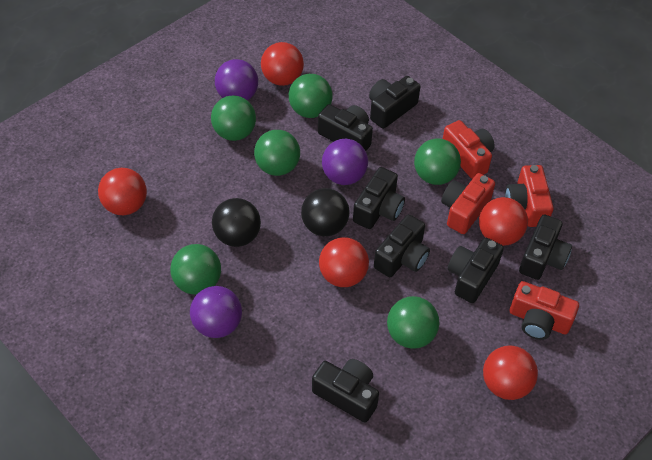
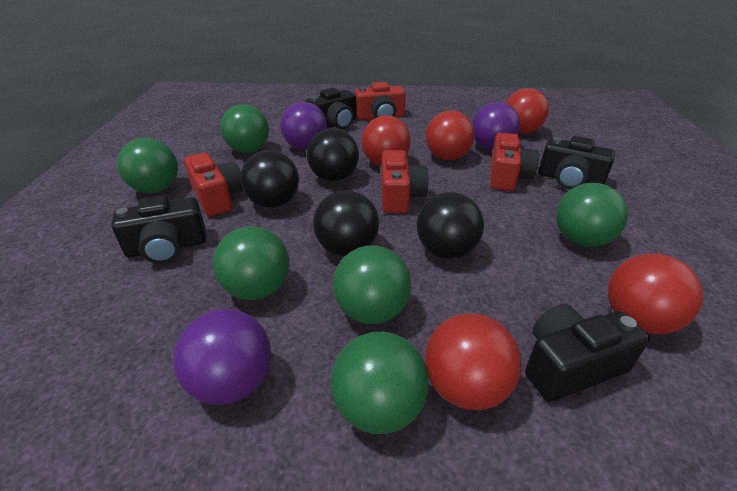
black ball: 2 -> 4
black camera: 7 -> 4

